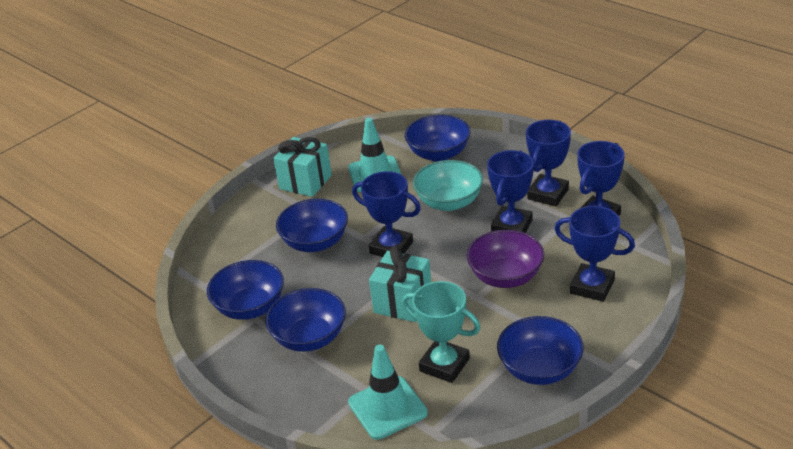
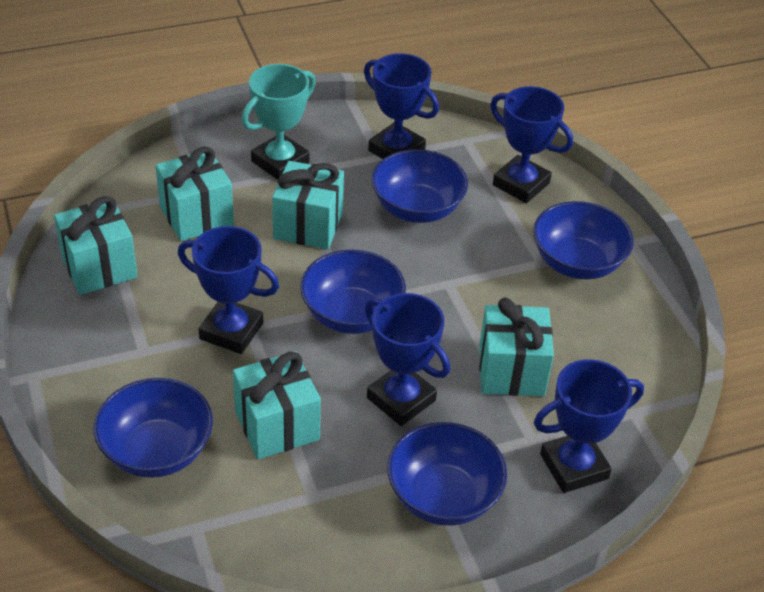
purple bowl: 1 -> 0
turquoise bowl: 1 -> 0
turquoise gift: 2 -> 5
turquoise traffic cone: 2 -> 0

